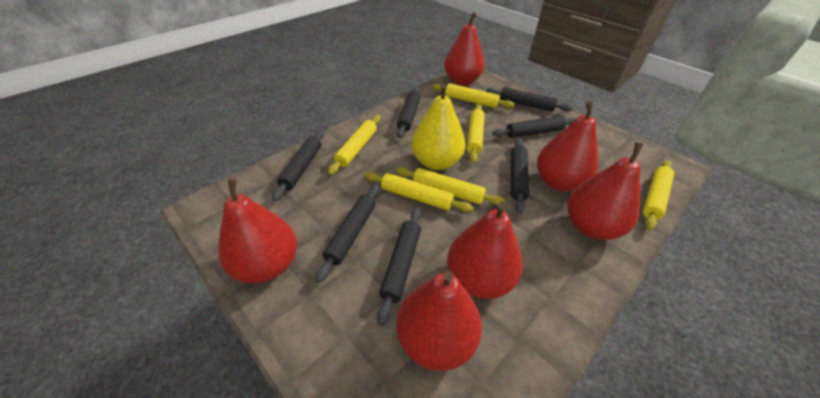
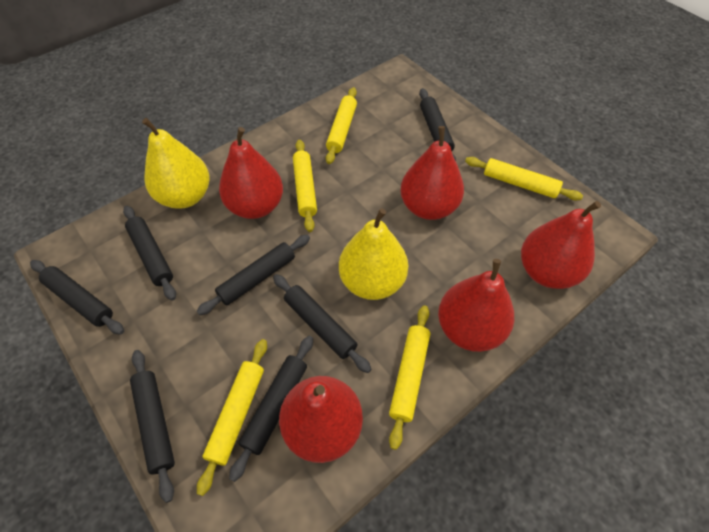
red pear: 6 -> 5
yellow pear: 1 -> 2
yellow rolling pin: 6 -> 5

